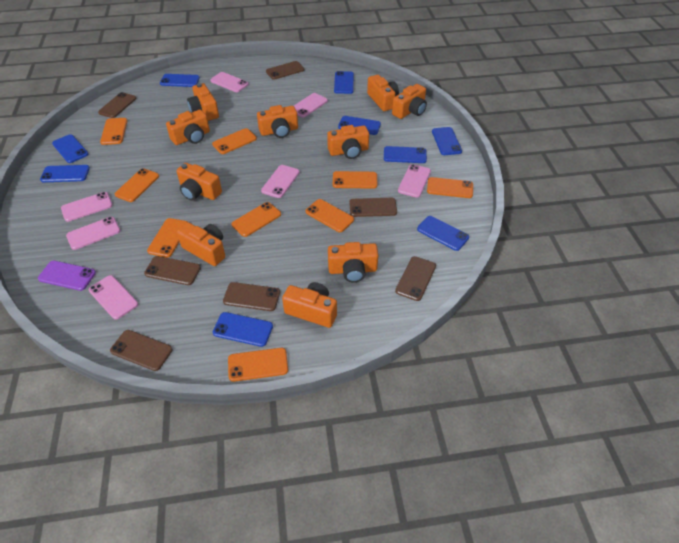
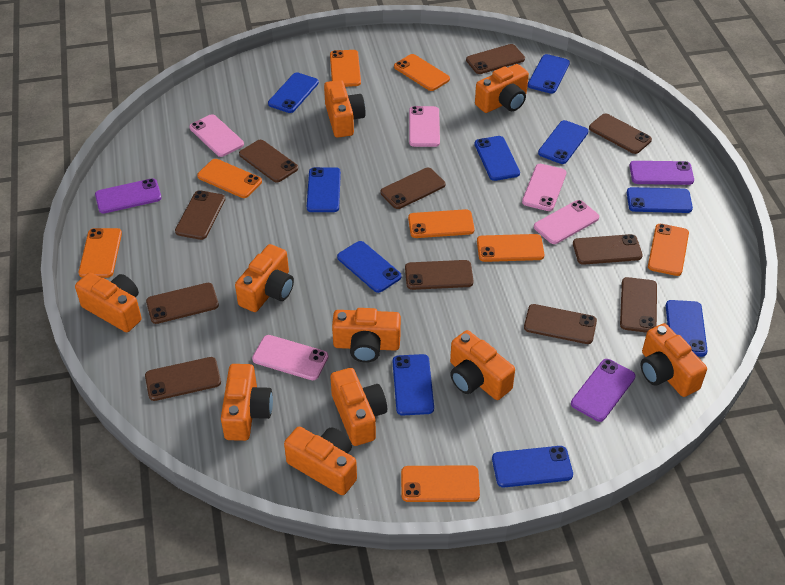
blue phone: 9 -> 10
brown phone: 7 -> 11
orange phone: 9 -> 8
pink phone: 7 -> 5
purple phone: 1 -> 3

